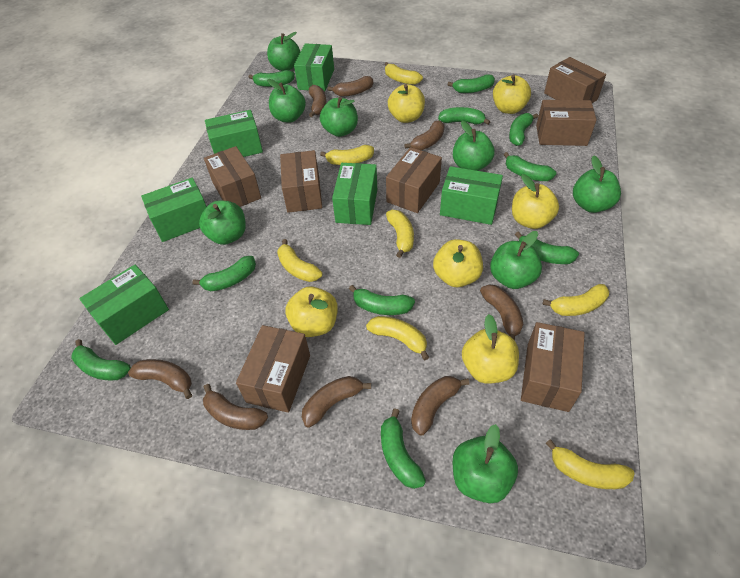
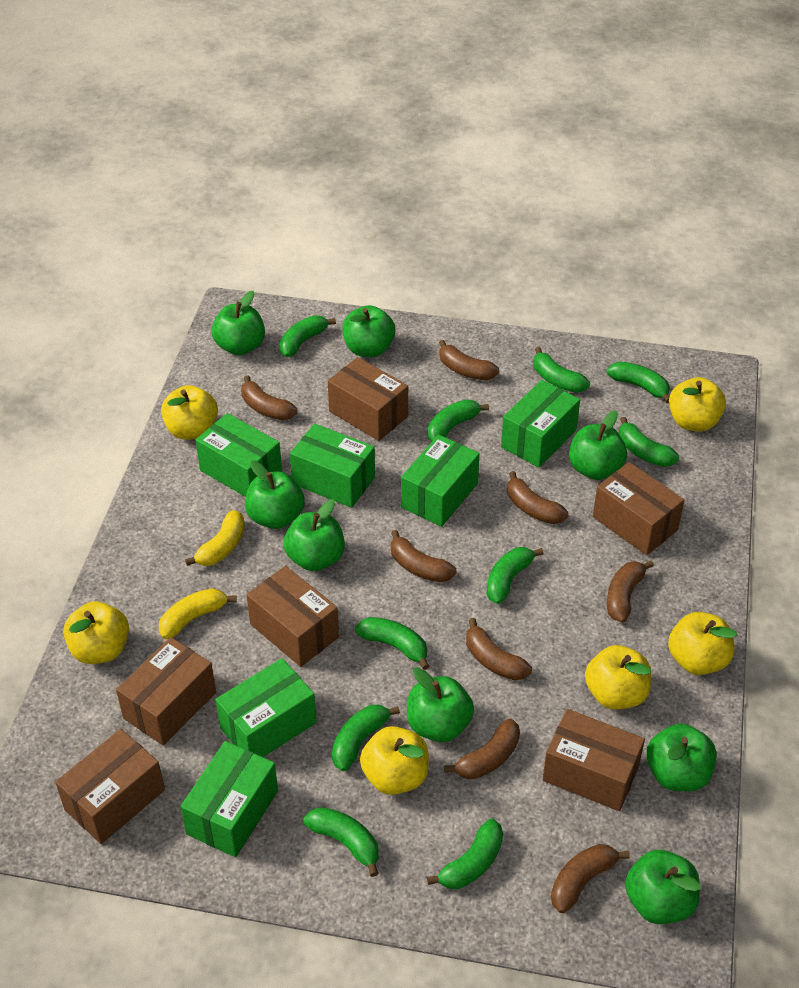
brown box: 7 -> 6
yellow banana: 7 -> 2

